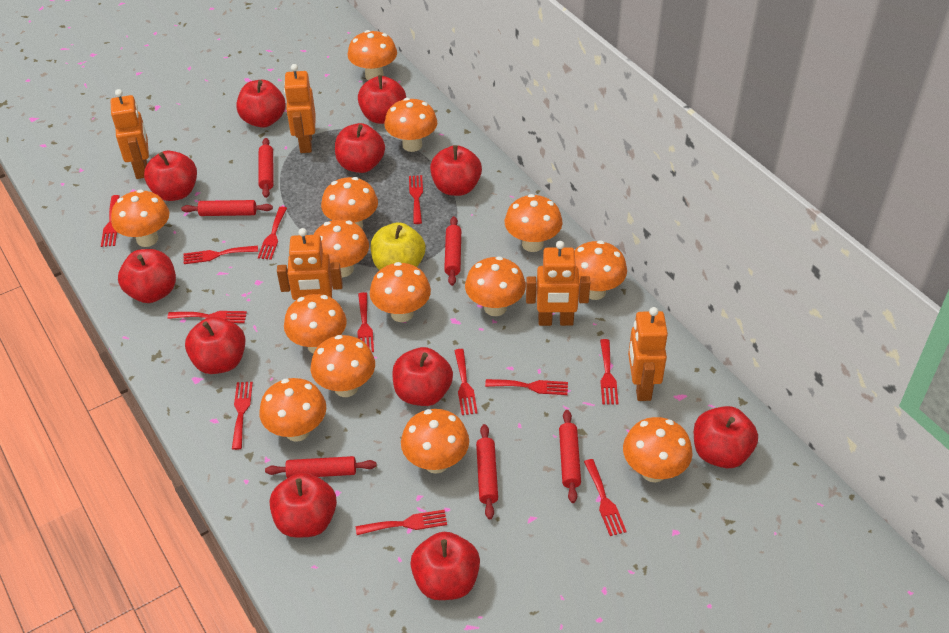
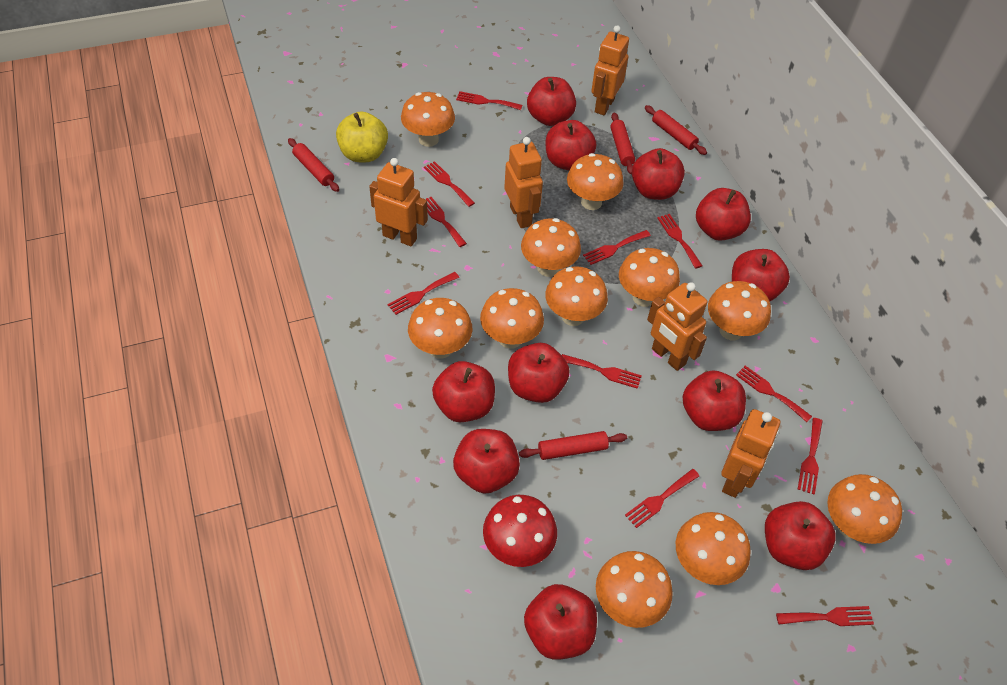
orange mushroom: 14 -> 11
red fork: 12 -> 11
red mushroom: 0 -> 1
red rolling pin: 6 -> 4

